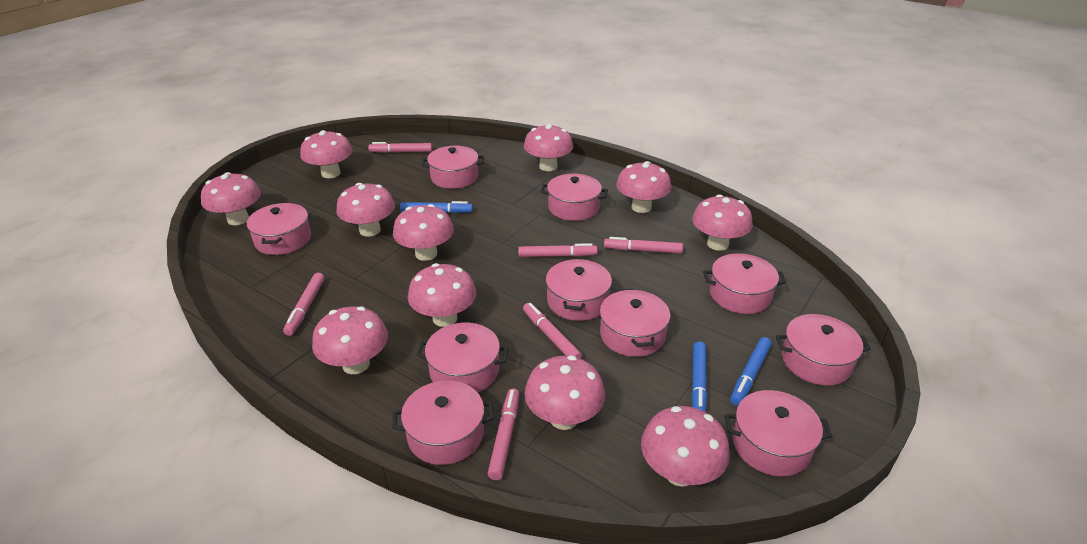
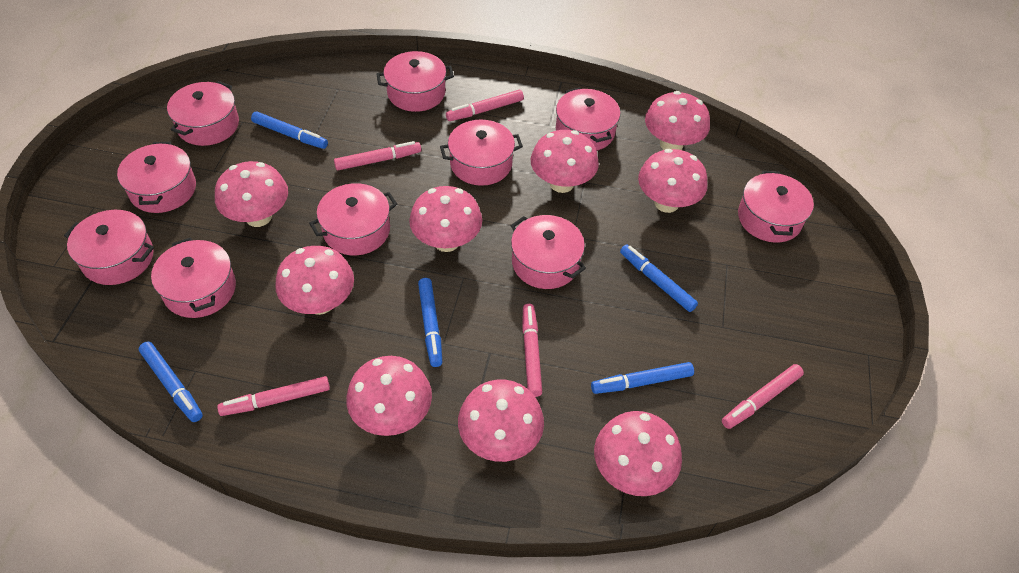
blue marker: 3 -> 5
pink marker: 6 -> 5
pink mushroom: 11 -> 9

